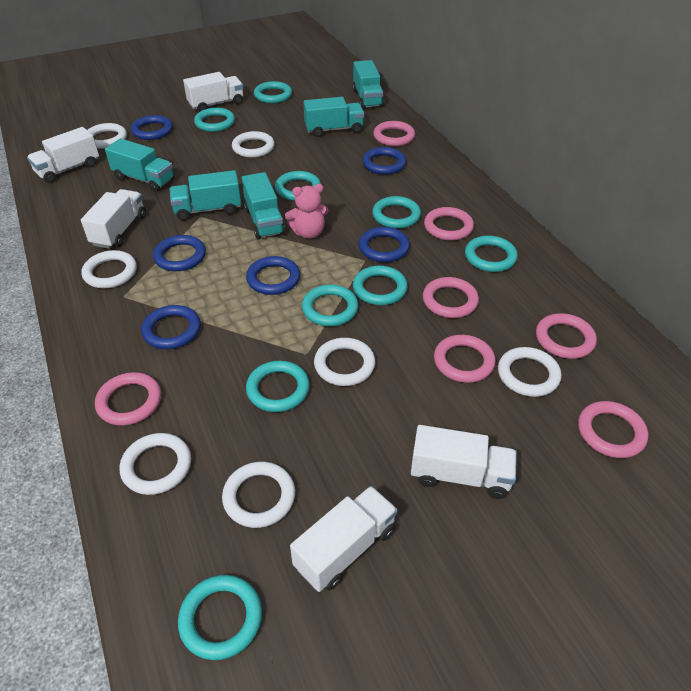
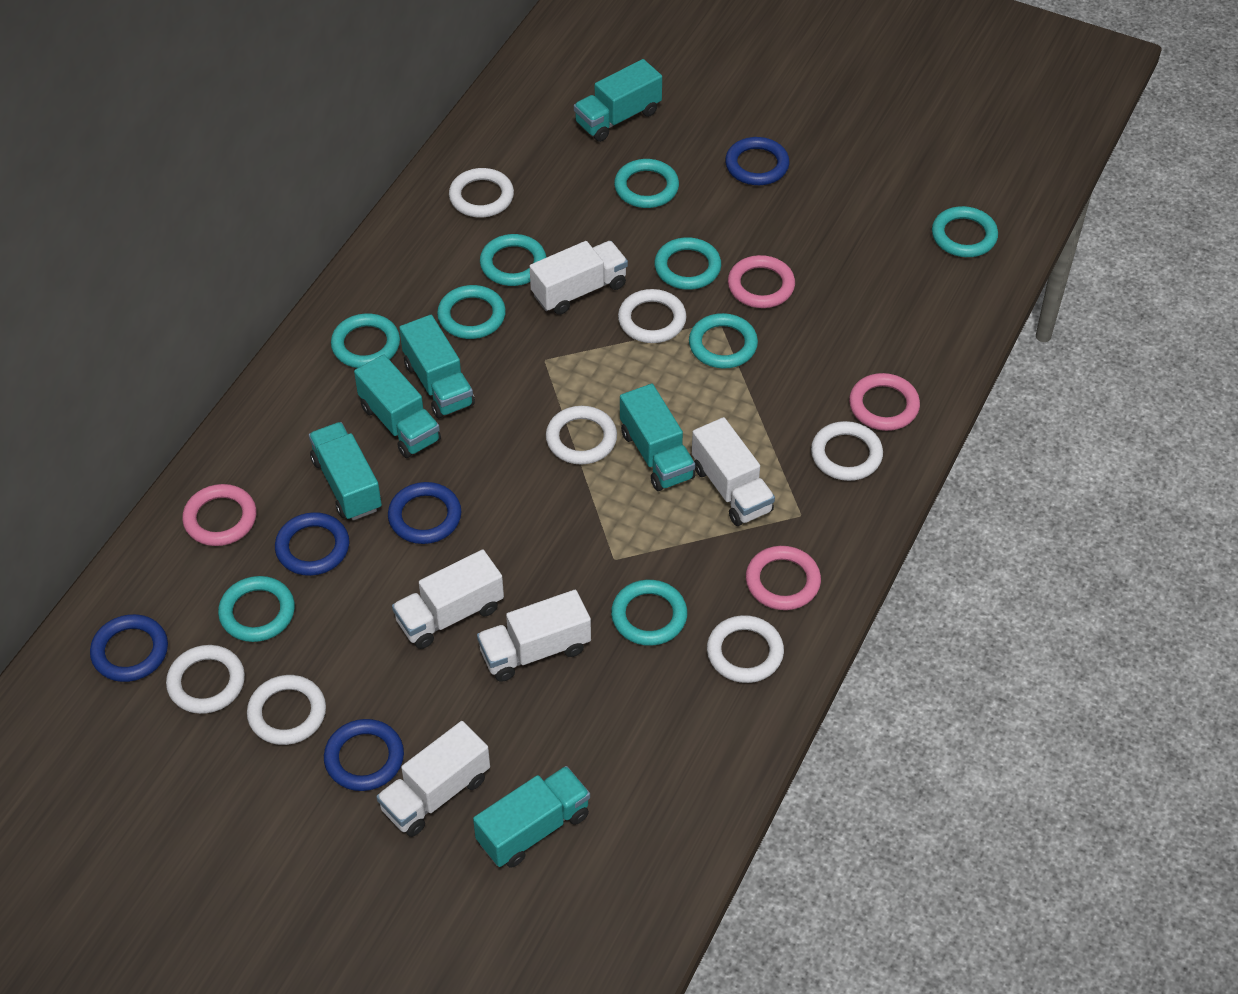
blue ring: 6 -> 5
pink ring: 7 -> 4
pink teddy bear: 1 -> 0
turquoise truck: 5 -> 6

